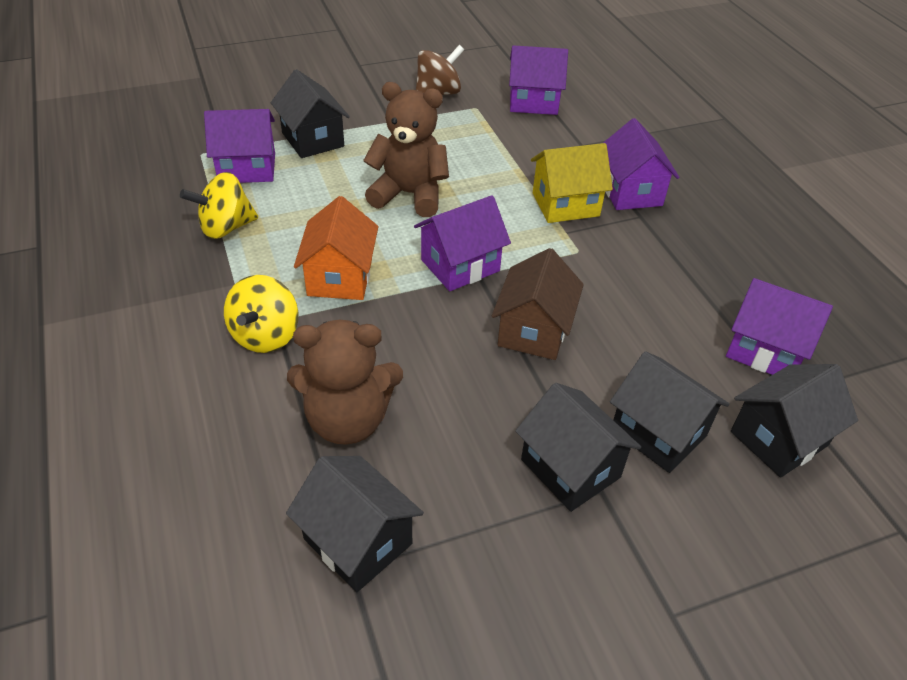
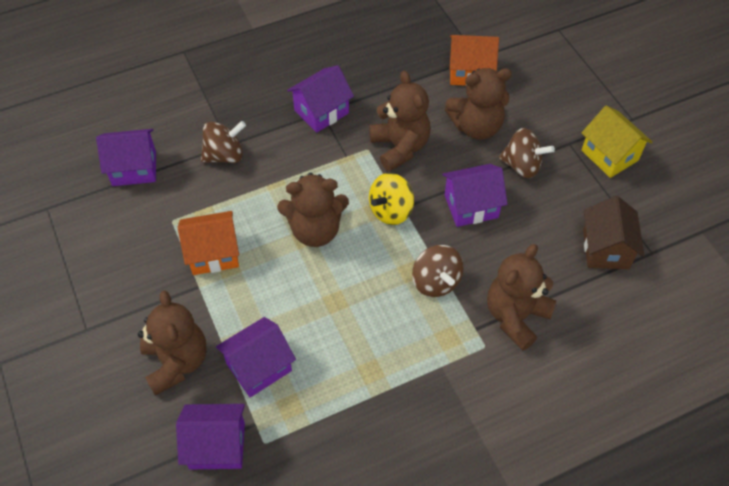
black house: 5 -> 0
brown spinning top: 1 -> 3
brown teddy bear: 2 -> 5
orange house: 1 -> 2
yellow spinning top: 2 -> 1

